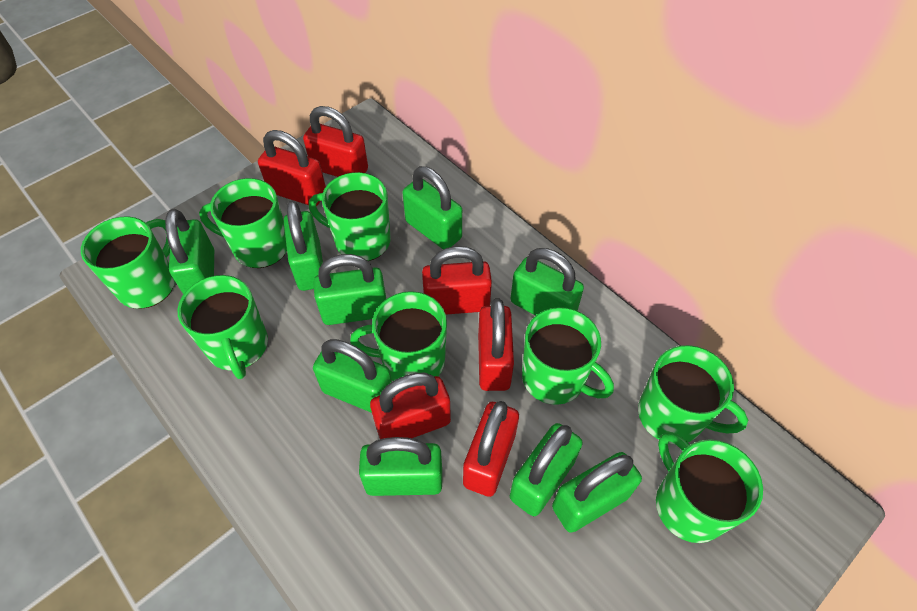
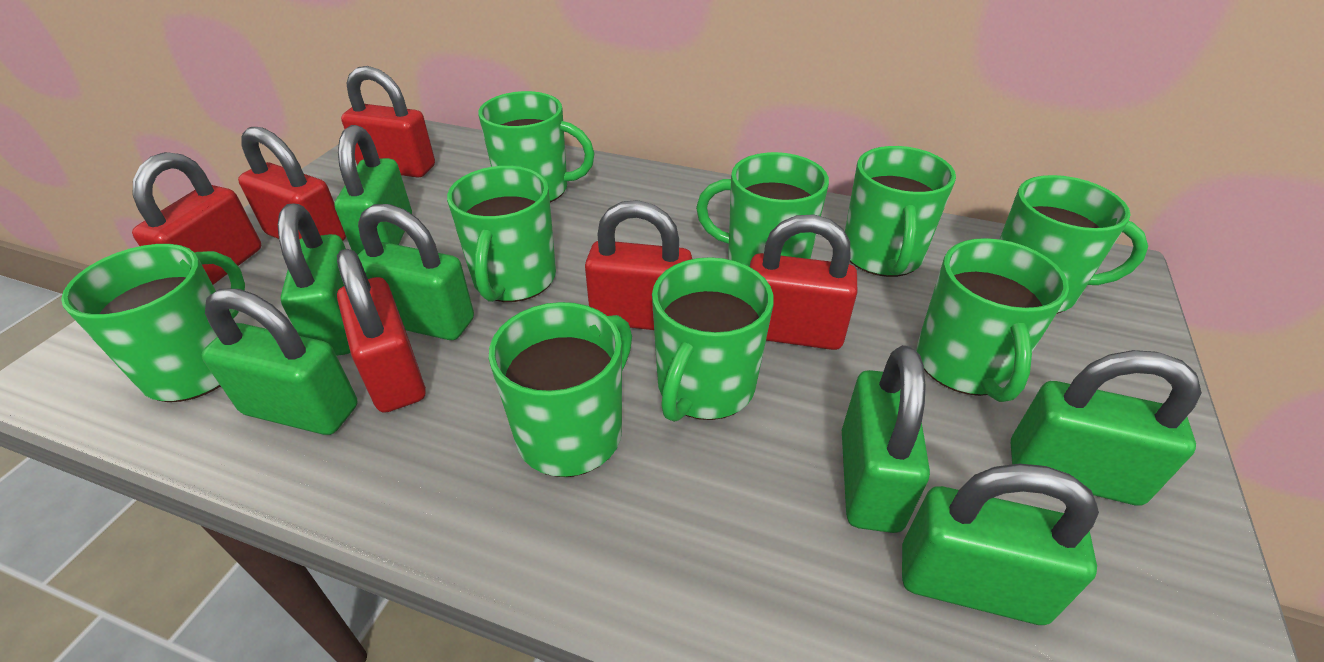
green mug: 8 -> 9
green padlock: 9 -> 7

